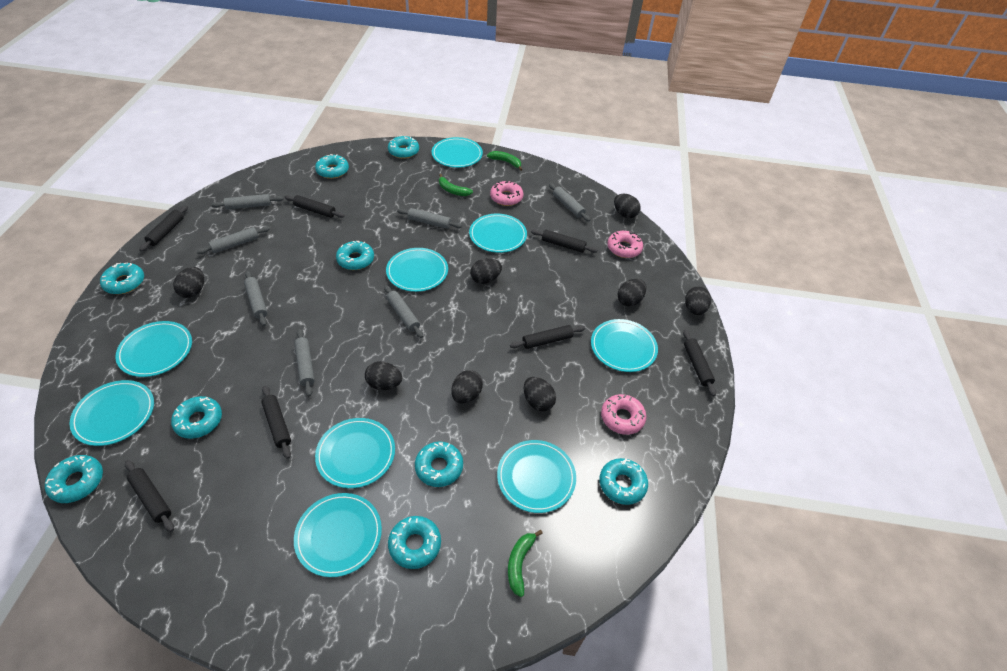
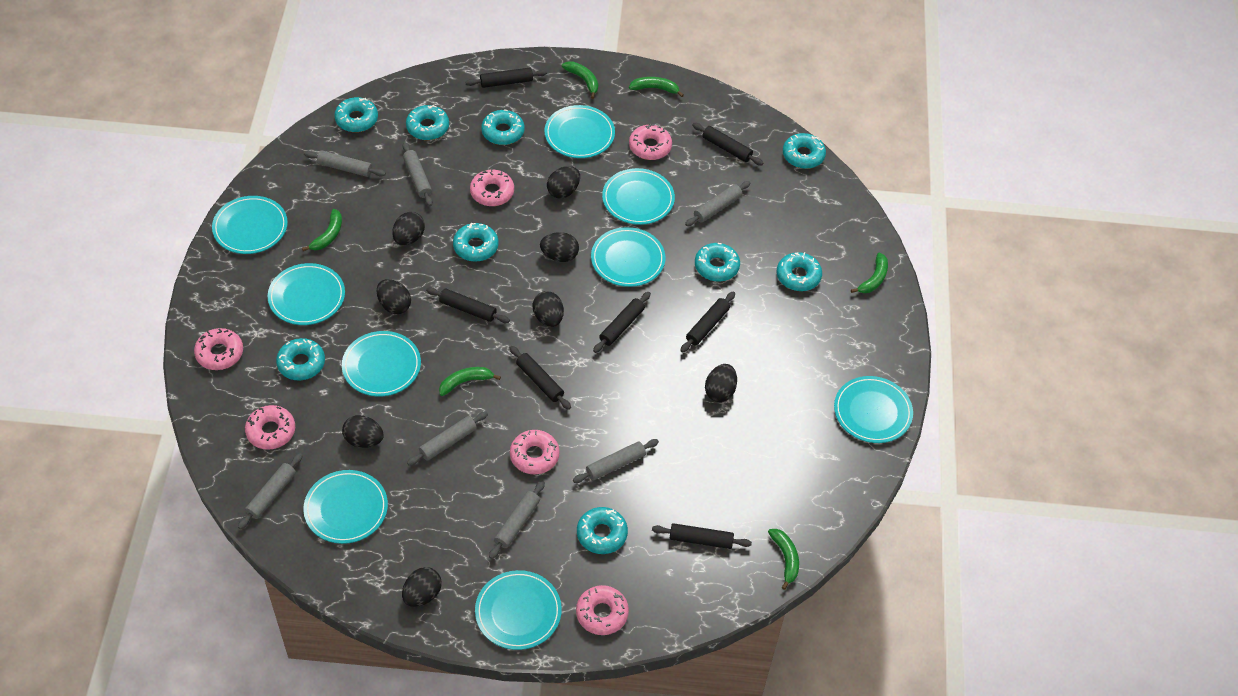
green banana: 3 -> 6
pink donut: 3 -> 6

